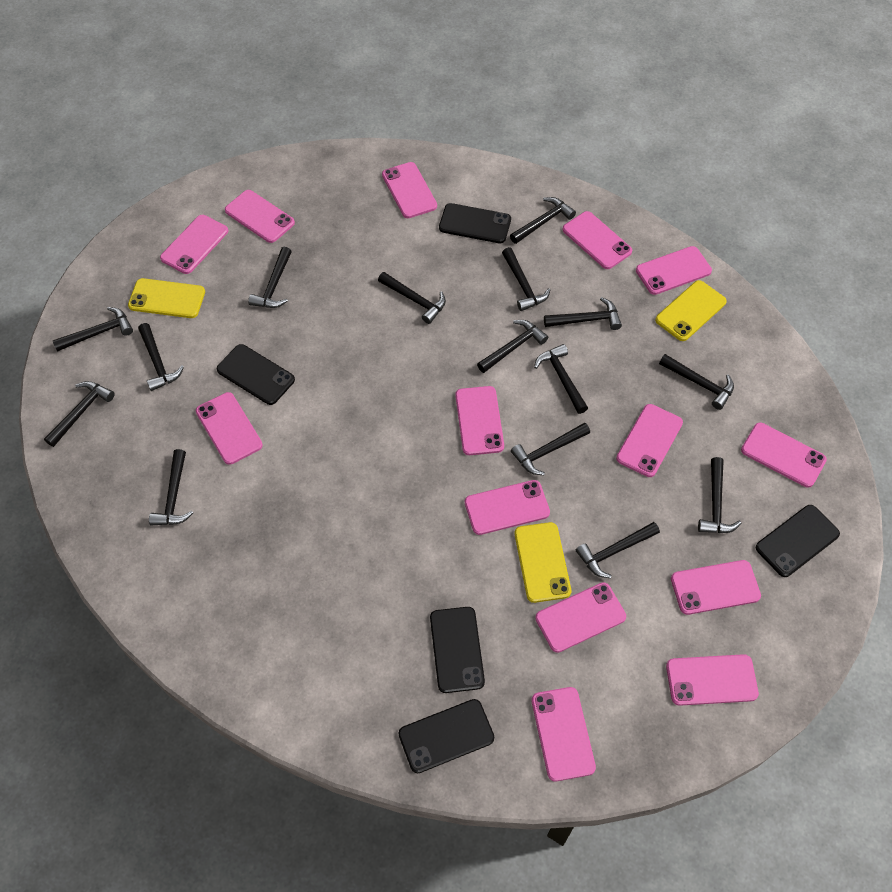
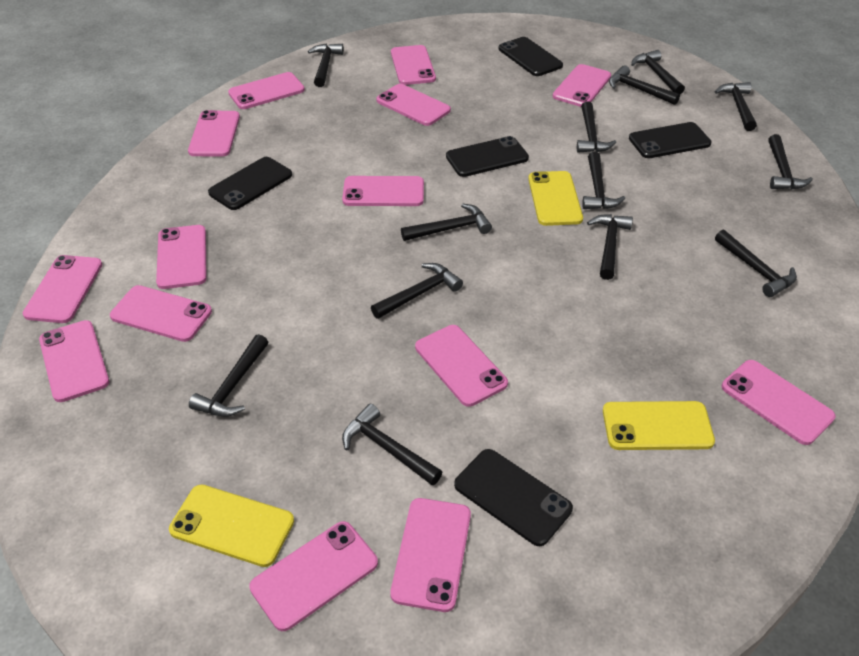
black hammer: 15 -> 13

